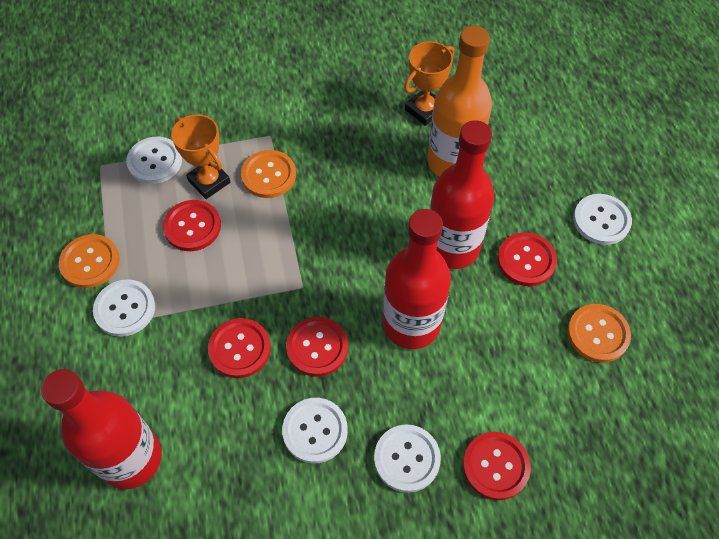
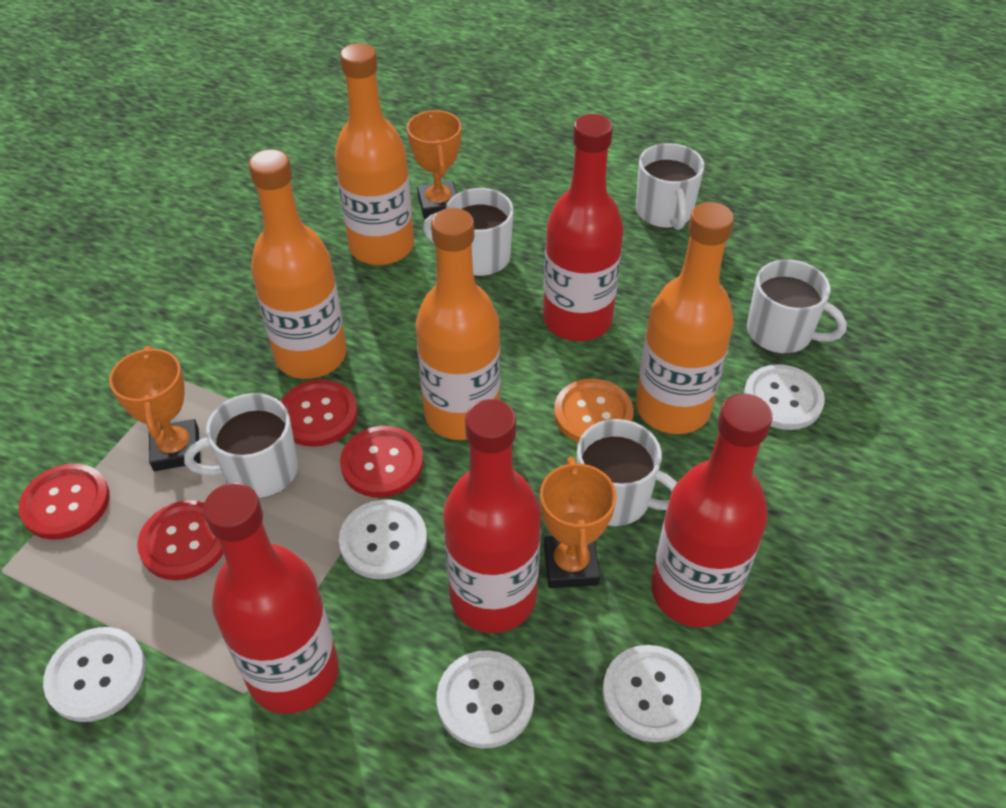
orange bottle: 1 -> 4
orange button: 3 -> 1
orange trophy: 2 -> 3
red bottle: 3 -> 4
red button: 5 -> 4
white mug: 0 -> 5

